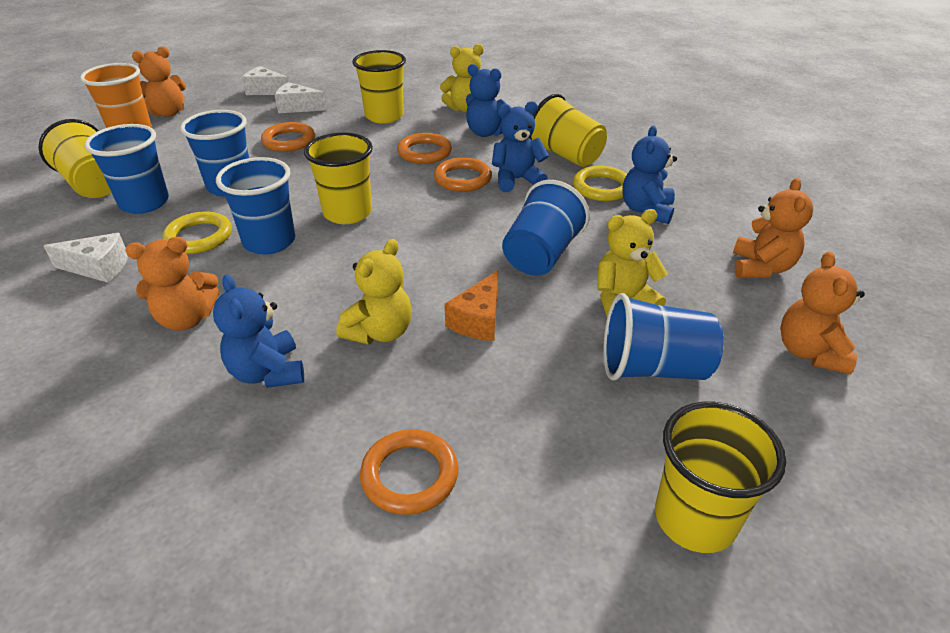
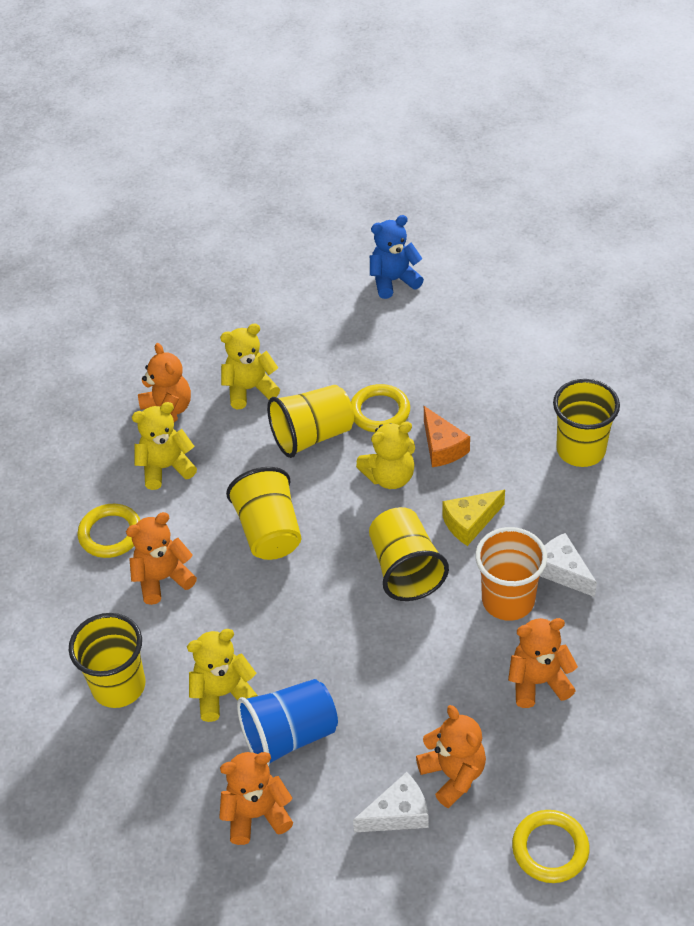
blue cup: 5 -> 1
blue teddy bear: 4 -> 1
orange ring: 4 -> 0
orange teddy bear: 4 -> 5
white cheese: 3 -> 2
yellow cheese: 0 -> 1
yellow ring: 2 -> 3
yellow teddy bear: 3 -> 4

